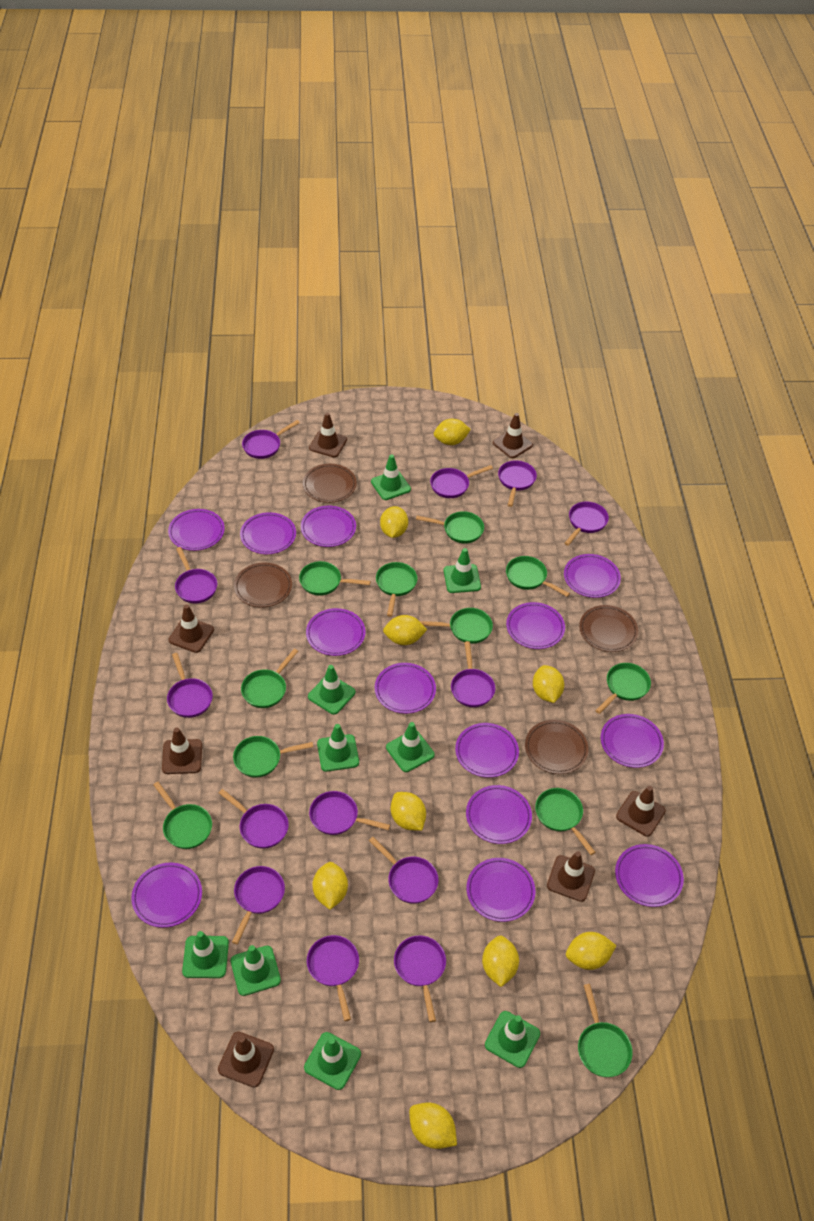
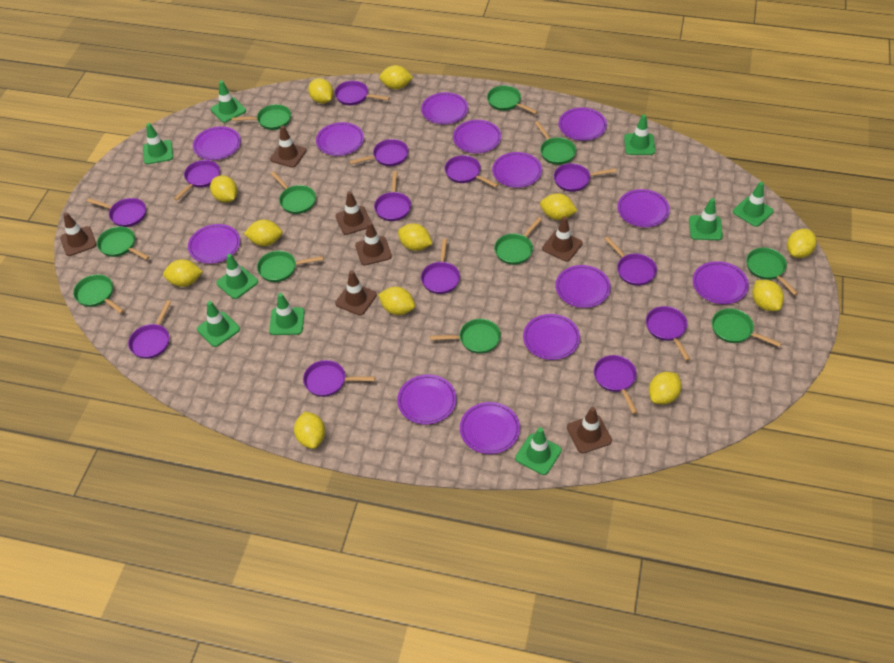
brown plate: 4 -> 0
yellow lemon: 9 -> 12

